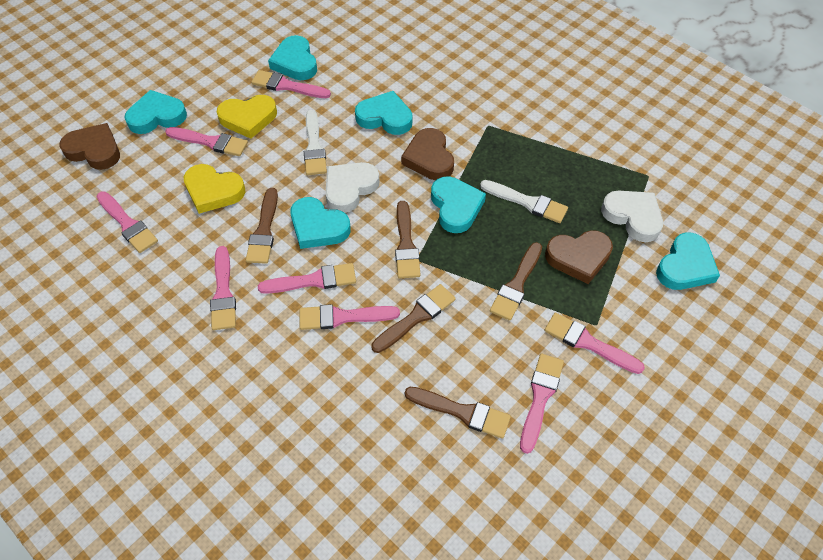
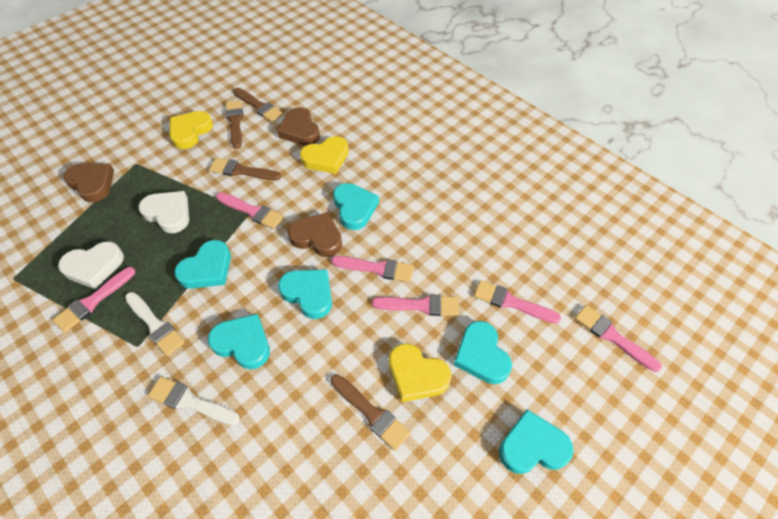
brown brush: 5 -> 4
pink brush: 8 -> 6
yellow heart: 2 -> 3

